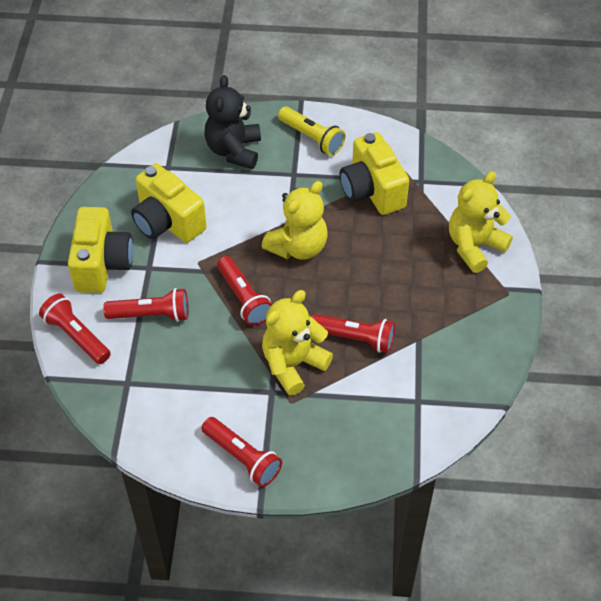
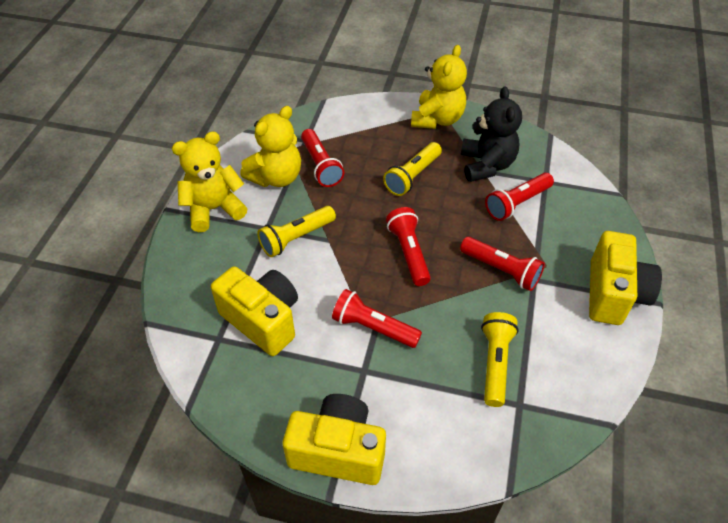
yellow flashlight: 1 -> 3

